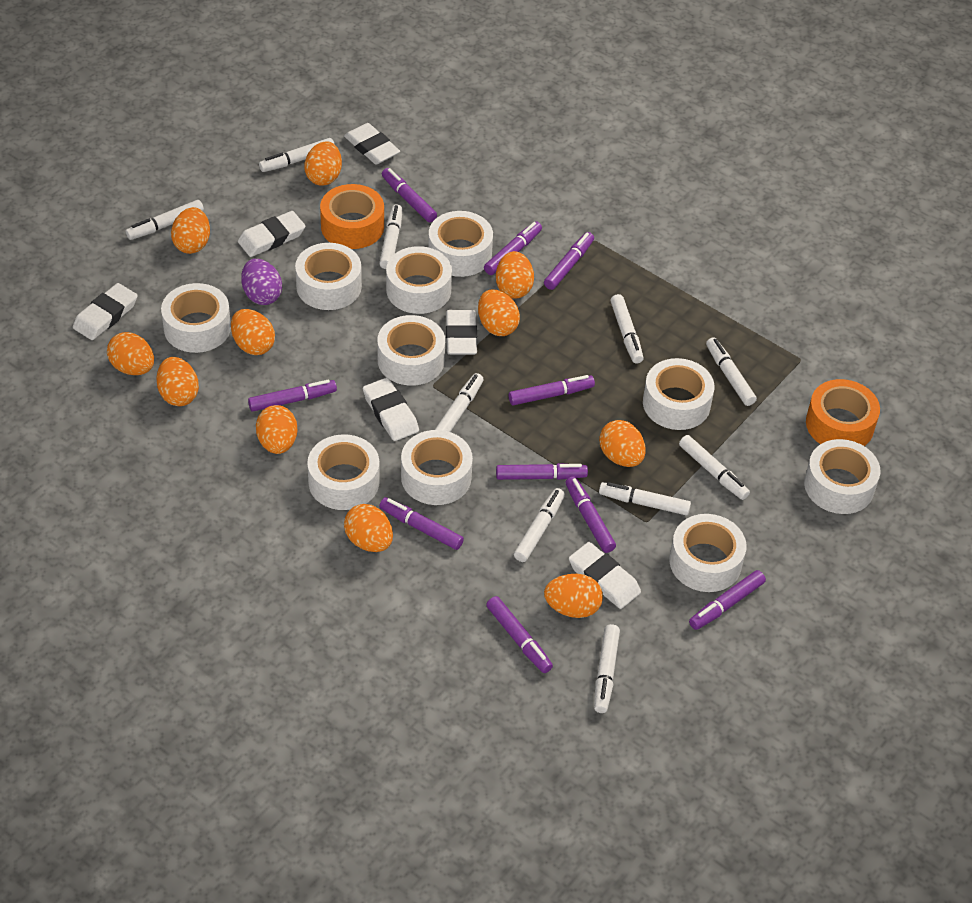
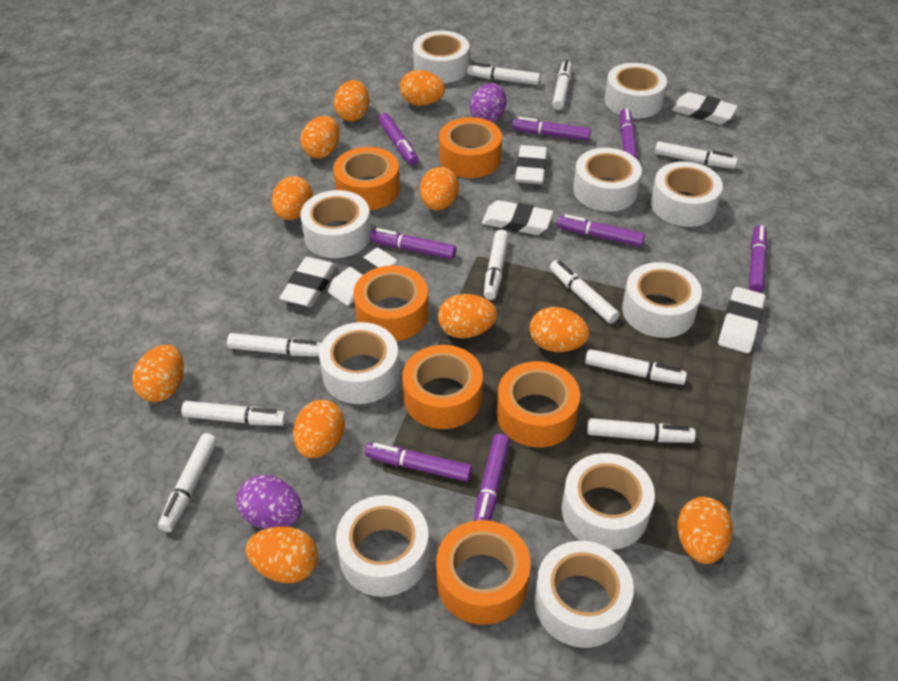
orange tape: 2 -> 6
purple egg: 1 -> 2
purple marker: 10 -> 8

